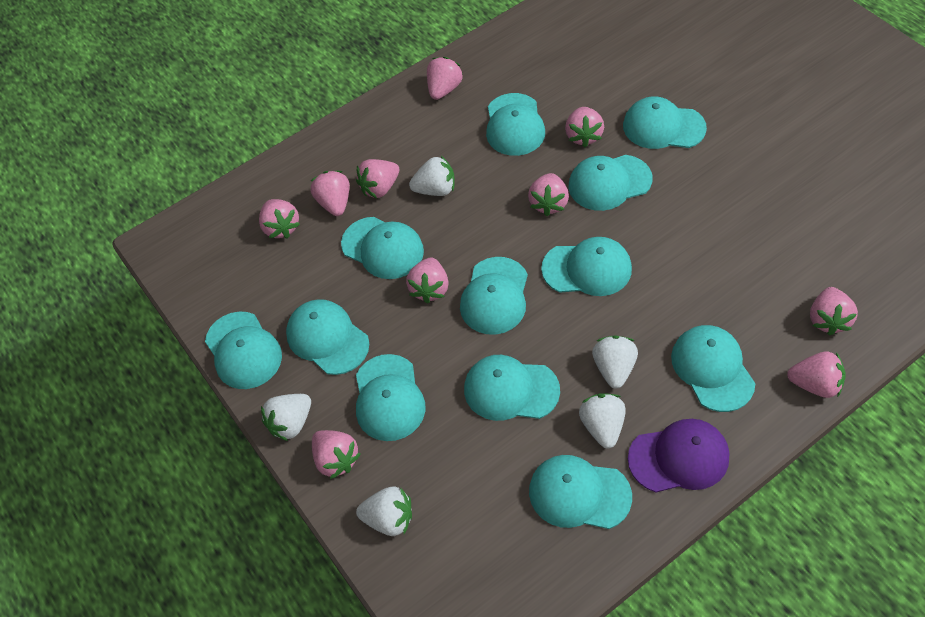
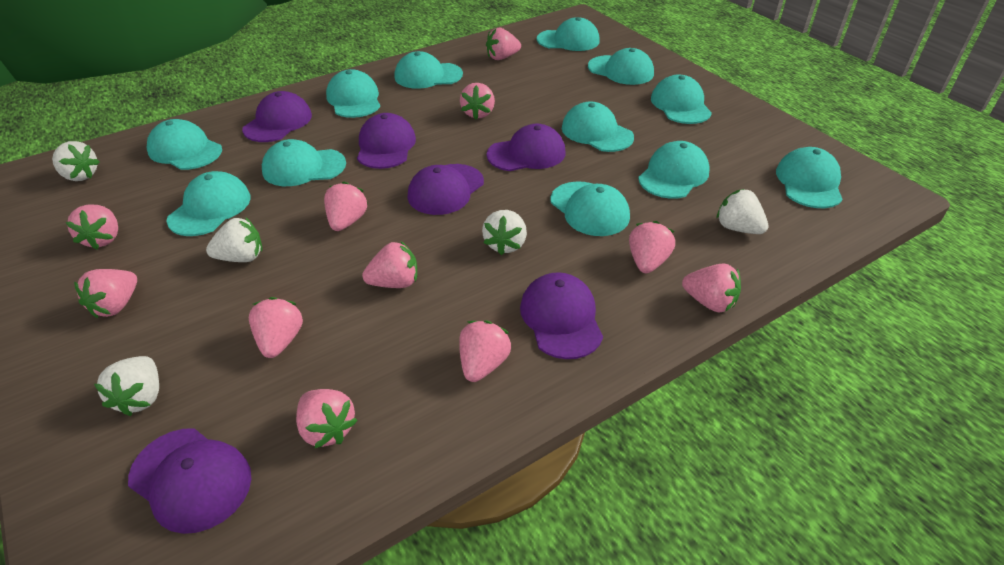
pink strawberry: 10 -> 11
purple cap: 1 -> 6

